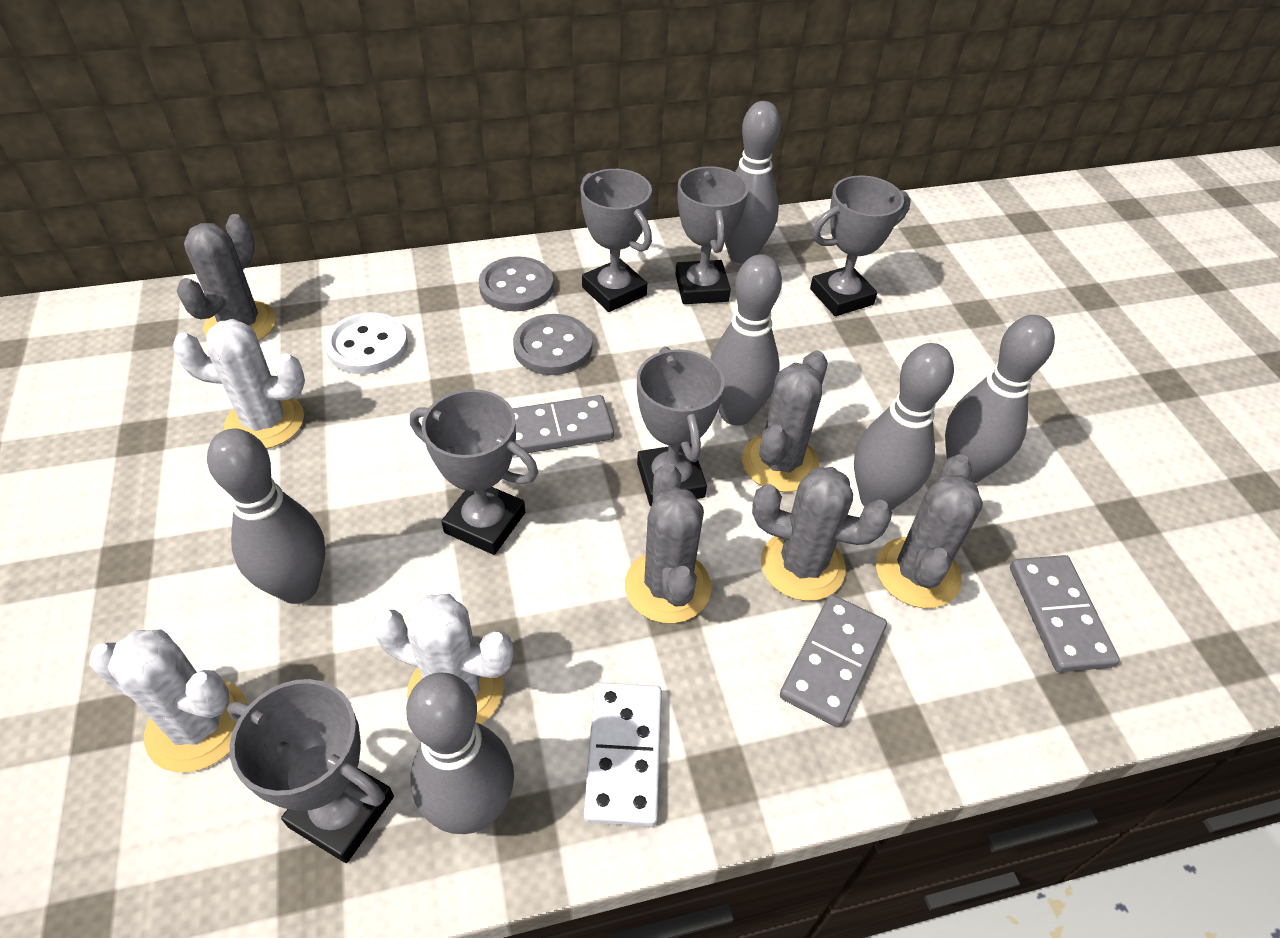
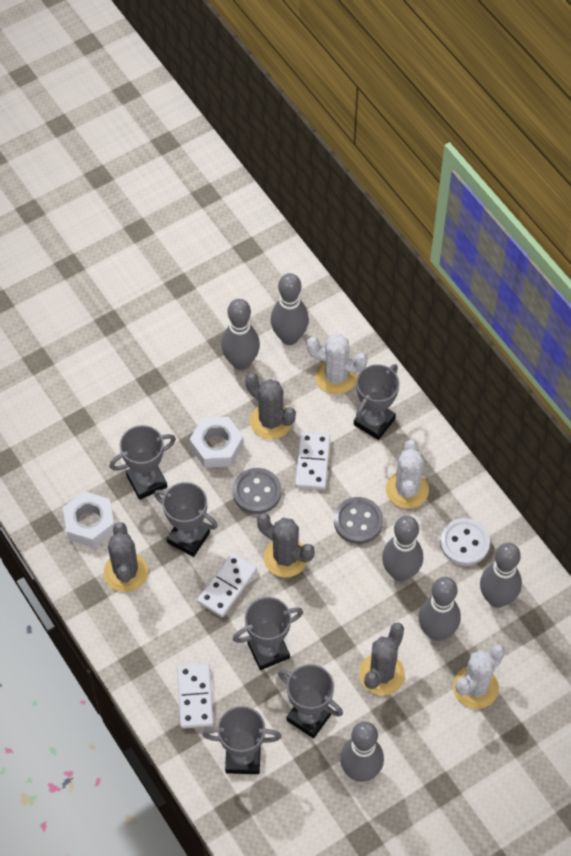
grey cactus: 5 -> 4
grey domino: 3 -> 0
white domino: 1 -> 3
white nut: 0 -> 2

